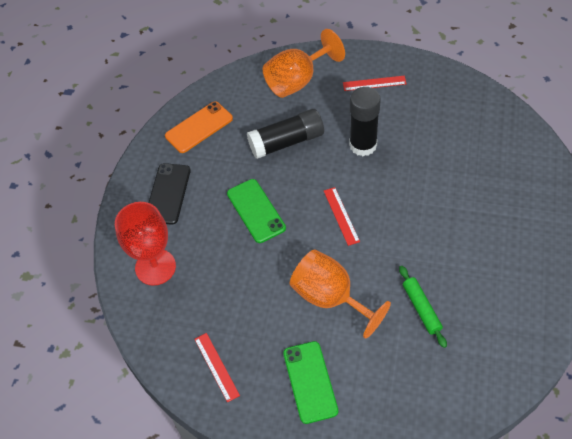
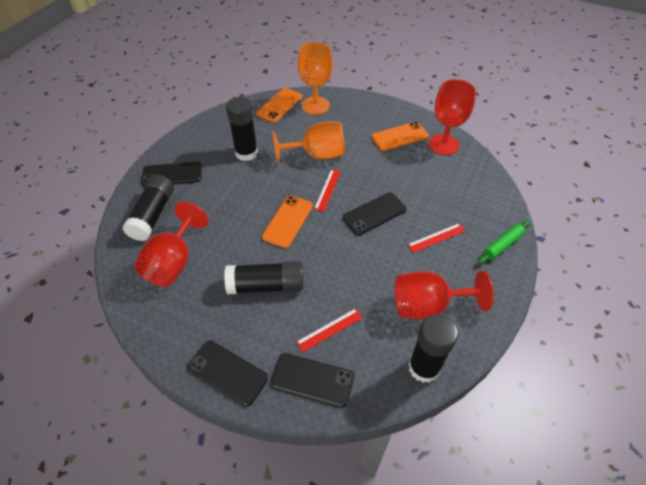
black glue stick: 2 -> 4
black phone: 1 -> 4
green phone: 2 -> 0
orange phone: 1 -> 3
red goblet: 1 -> 3

